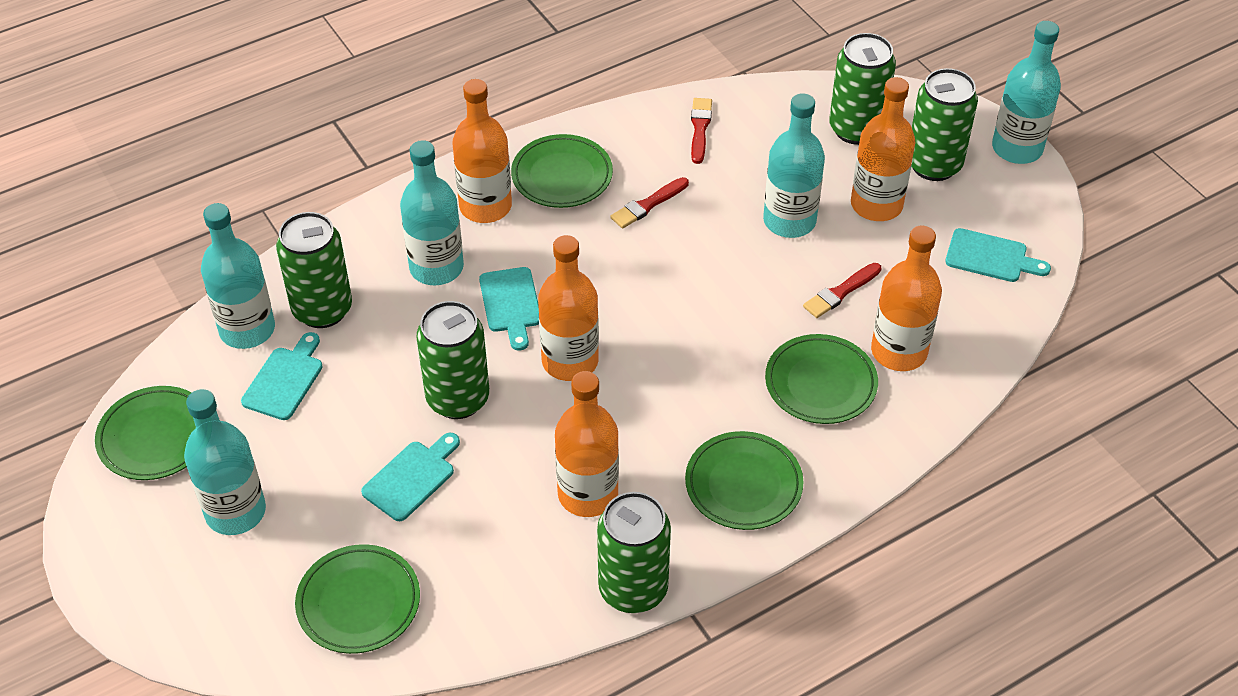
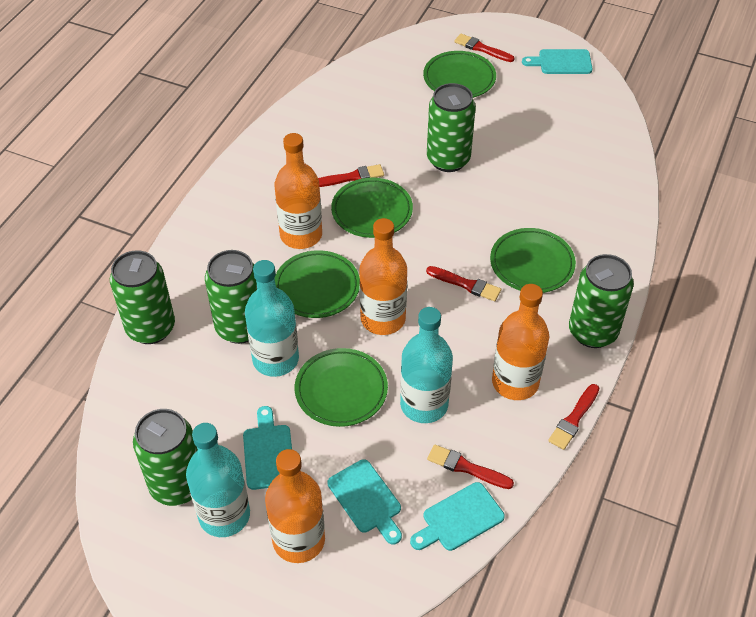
orange bottle: 5 -> 4
red brush: 3 -> 5
turquoise bottle: 5 -> 3

